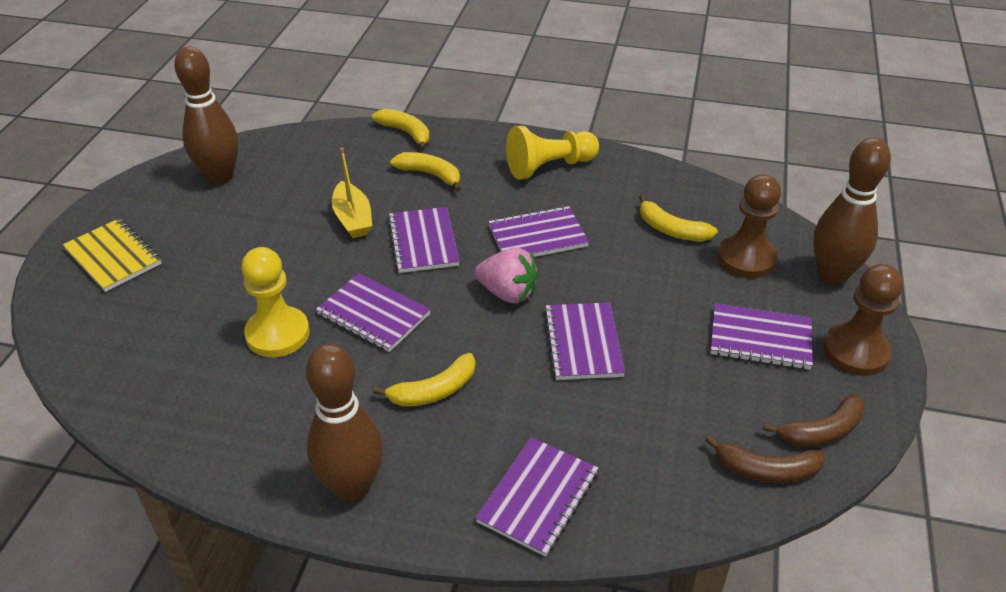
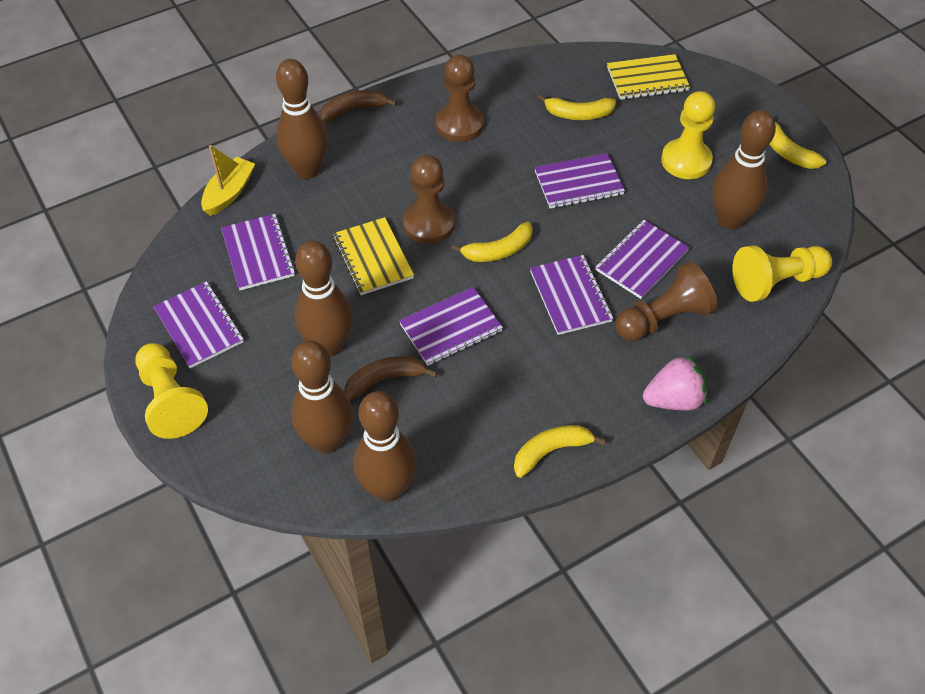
brown bowling pin: 3 -> 5
brown pawn: 2 -> 3
yellow notebook: 1 -> 2
yellow pawn: 2 -> 3

